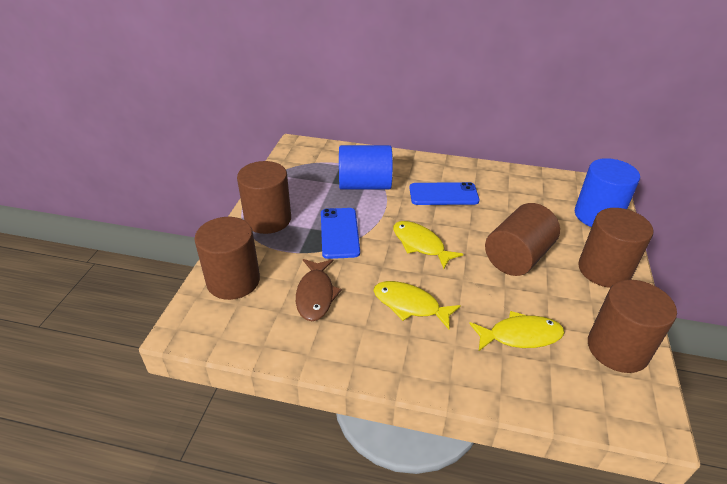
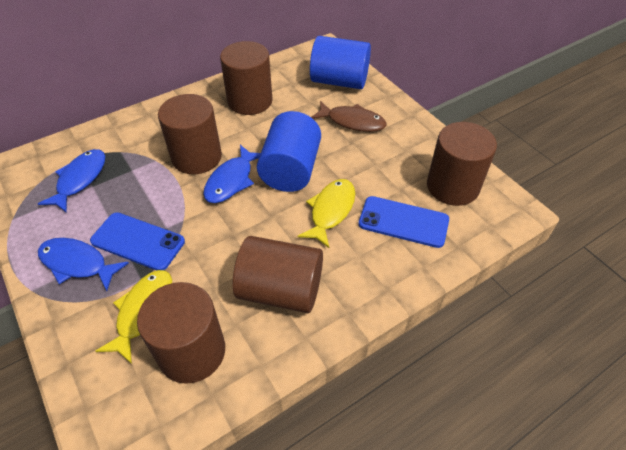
blue fish: 0 -> 3
yellow fish: 3 -> 2

